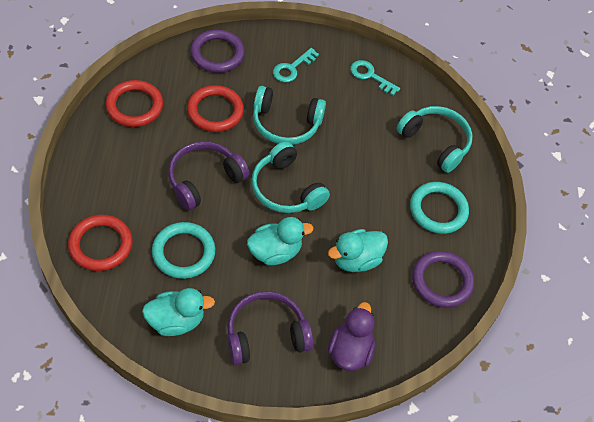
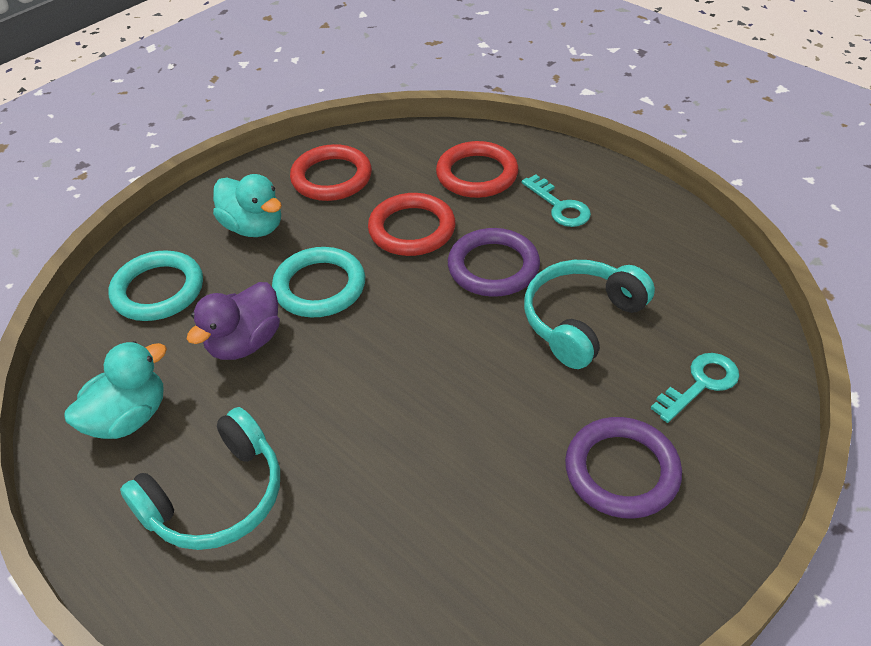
purple headphones: 2 -> 0
turquoise duck: 3 -> 2
turquoise headphones: 3 -> 2

